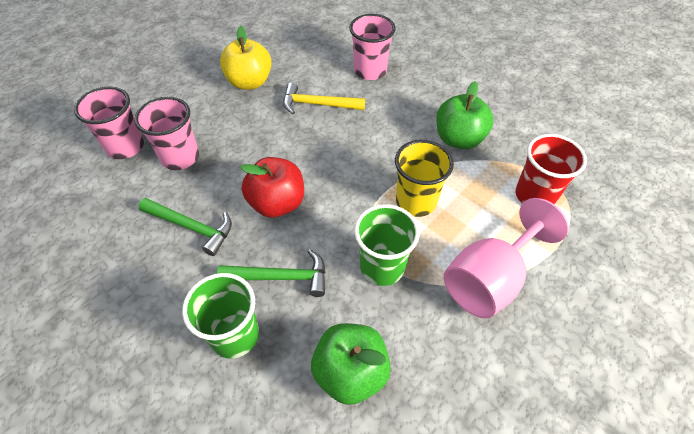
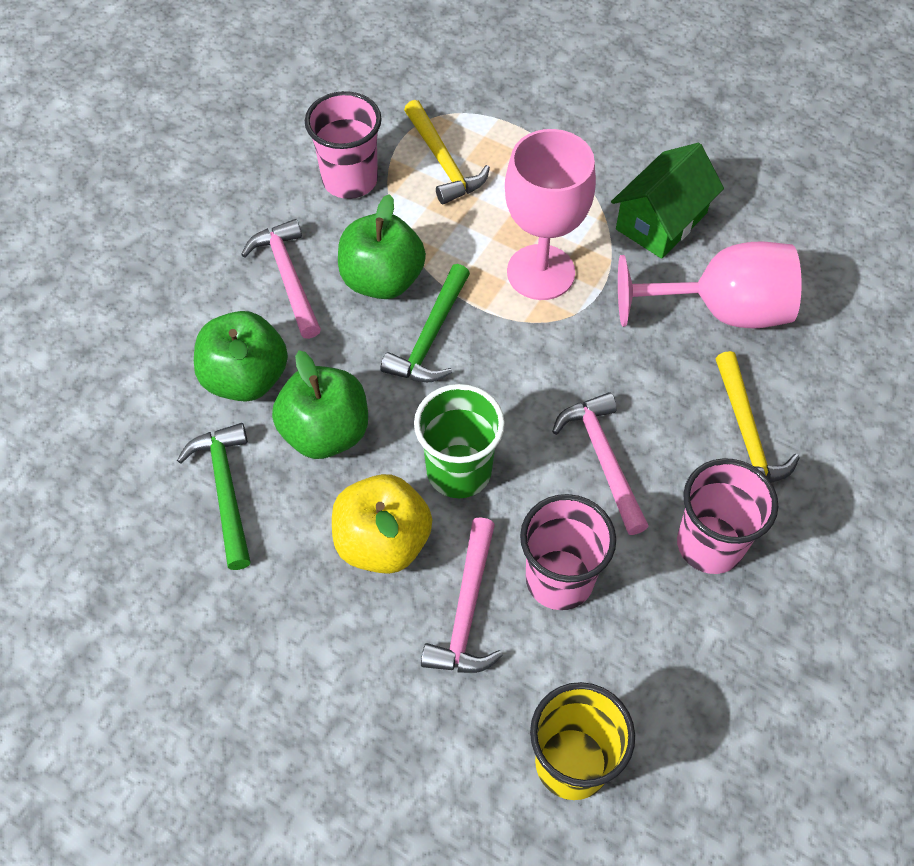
green apple: 2 -> 3
green cup: 2 -> 1
green house: 0 -> 1
pink goblet: 1 -> 2
pink hammer: 0 -> 3
red apple: 1 -> 0
red cup: 1 -> 0
yellow hammer: 1 -> 2

